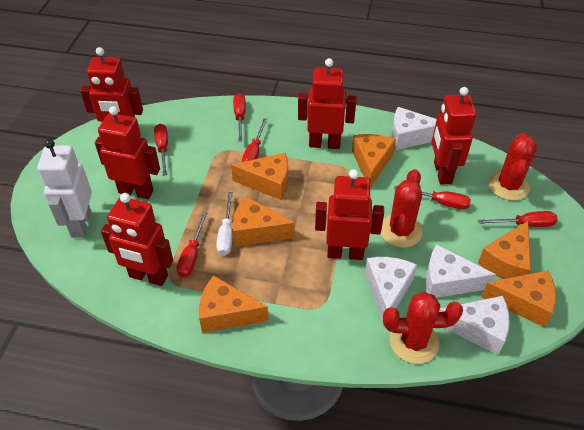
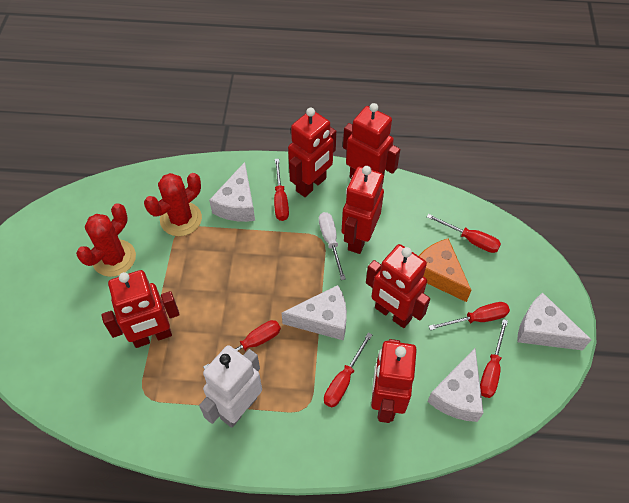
orange cheese: 6 -> 1
red cactus: 3 -> 2

